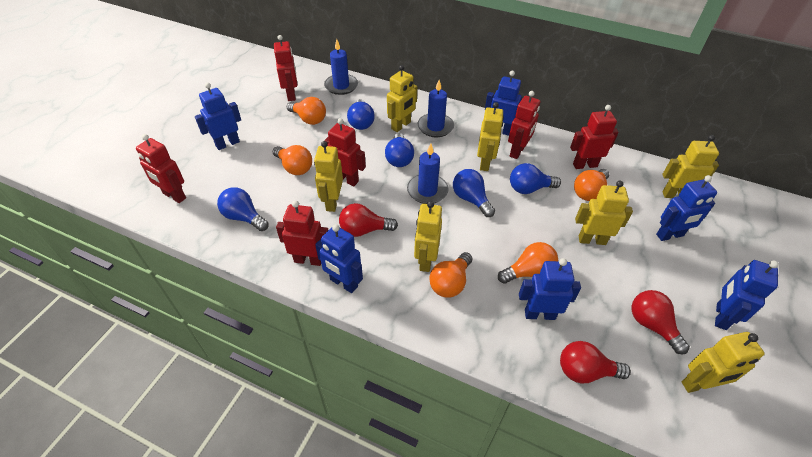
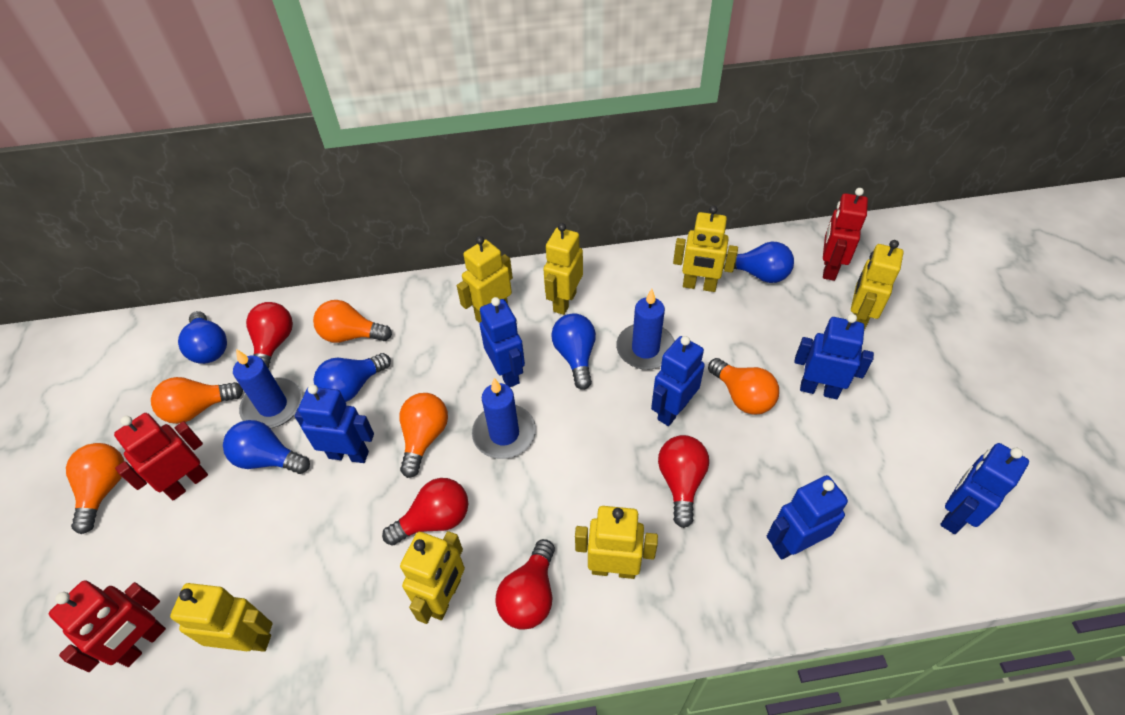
red light bulb: 3 -> 4
red robot: 6 -> 3

